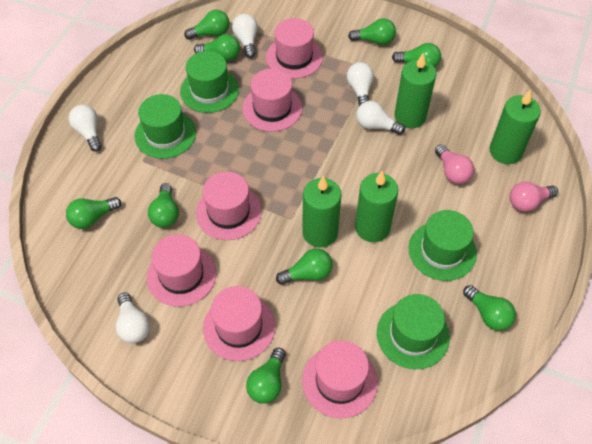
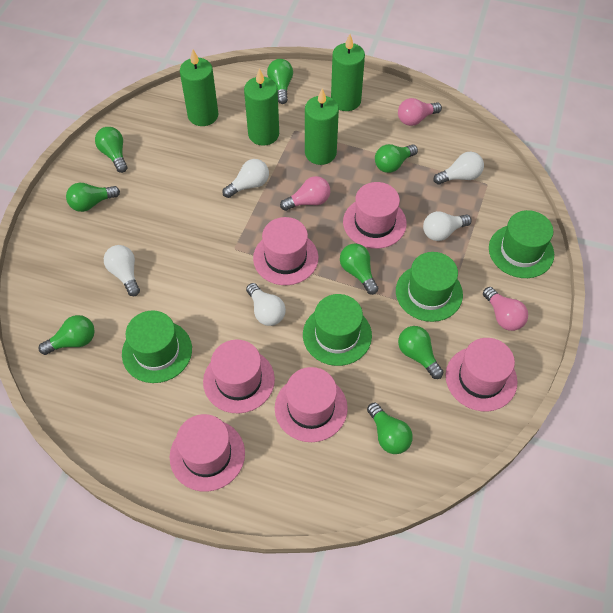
green light bulb: 9 -> 8
pink light bulb: 2 -> 3

